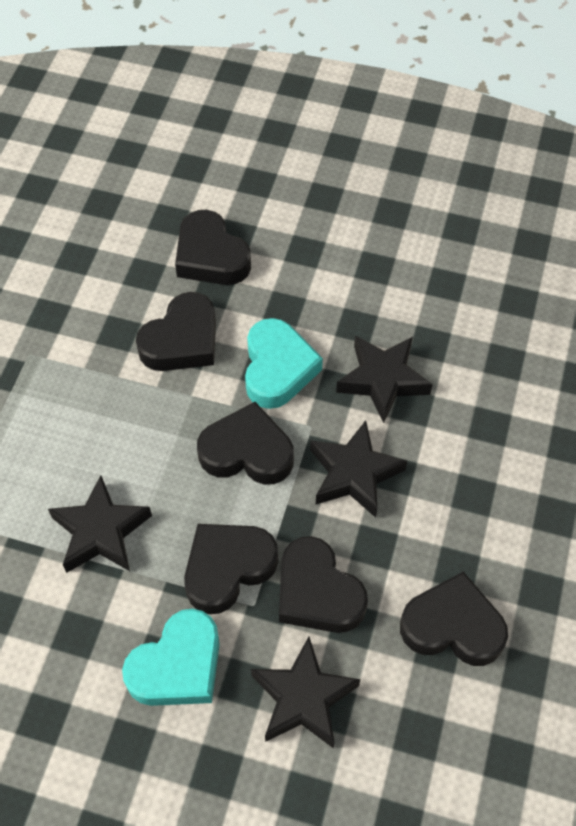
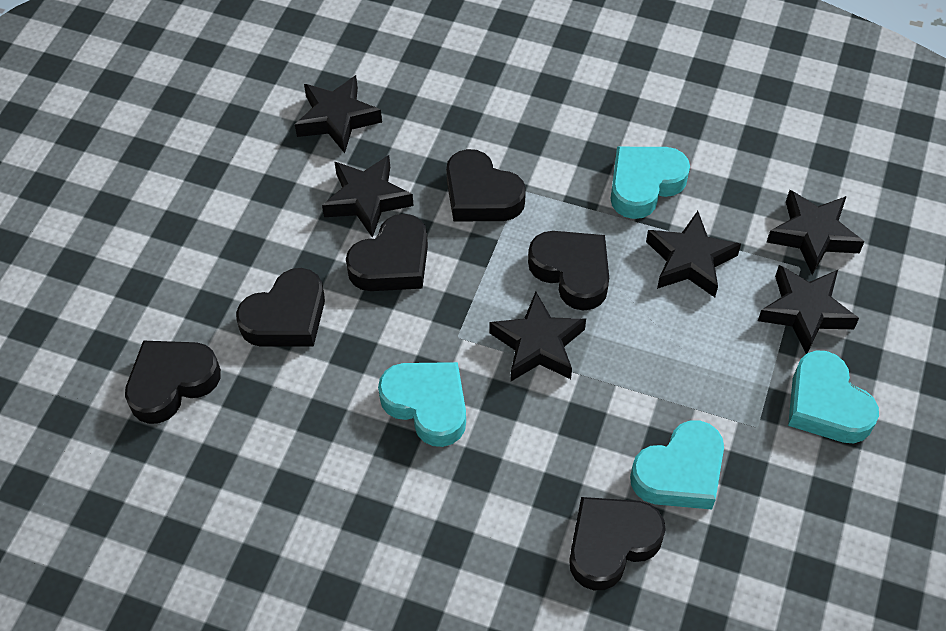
black star: 4 -> 6
turquoise heart: 2 -> 4

